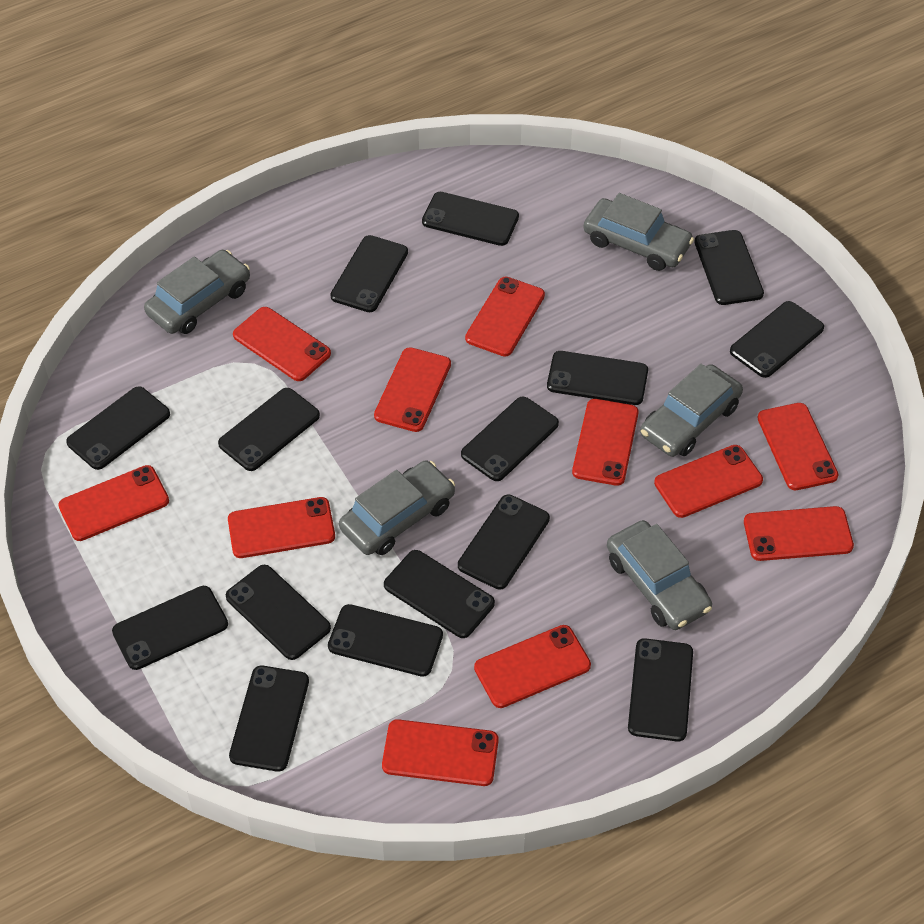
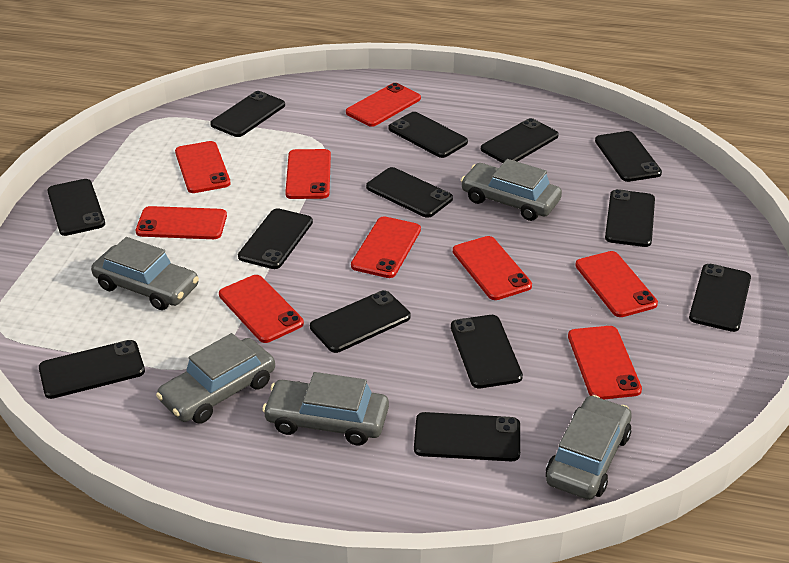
black phone: 15 -> 13
red phone: 11 -> 9

